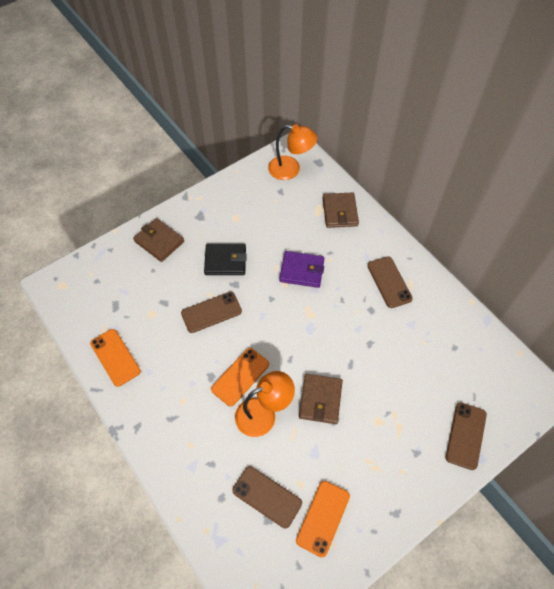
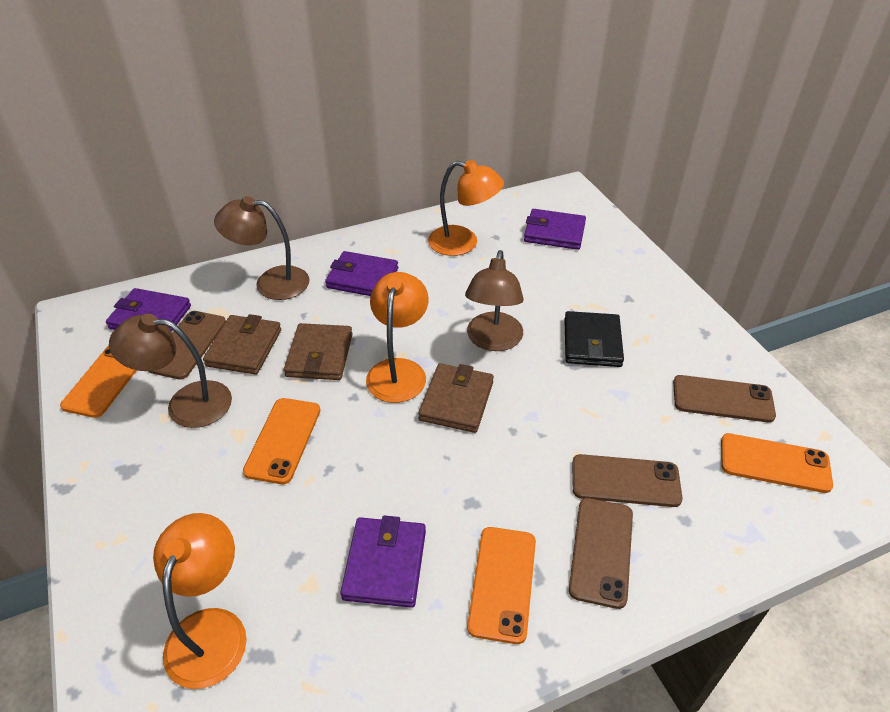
brown lamp: 0 -> 3
orange lamp: 2 -> 3
orange phone: 3 -> 4
purple wallet: 1 -> 4

